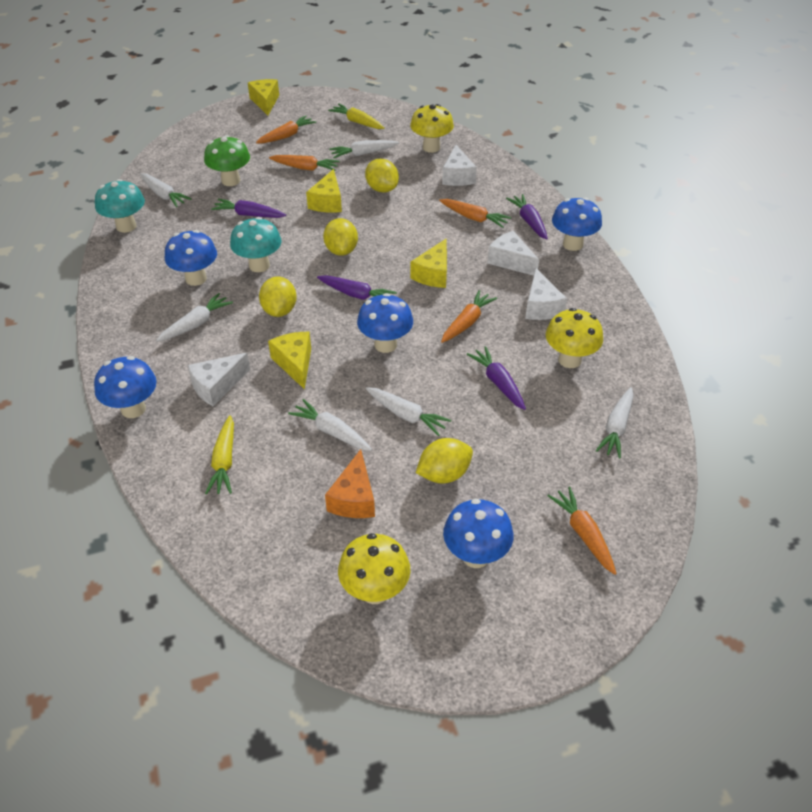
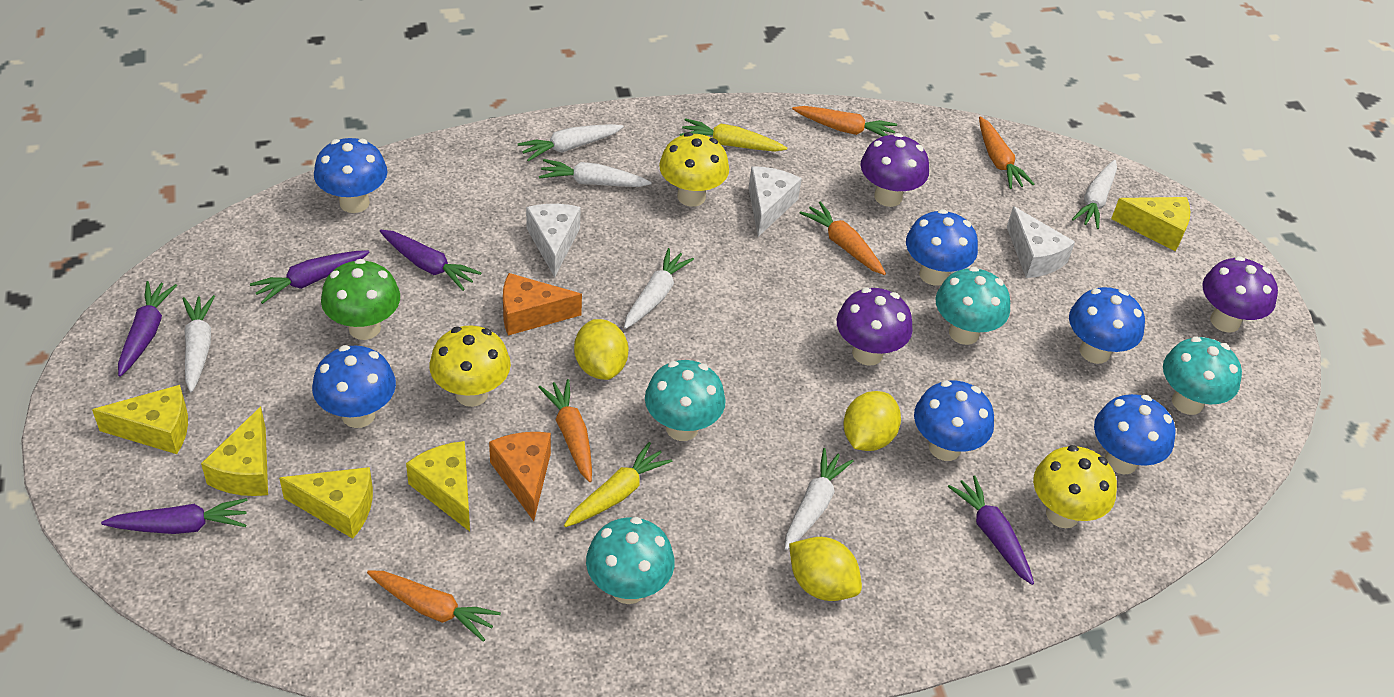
blue mushroom: 5 -> 6
orange cheese: 1 -> 2
purple carrot: 4 -> 5
purple mushroom: 0 -> 3
turquoise mushroom: 2 -> 4
white cheese: 4 -> 3
yellow cheese: 4 -> 5
yellow lemon: 4 -> 3

